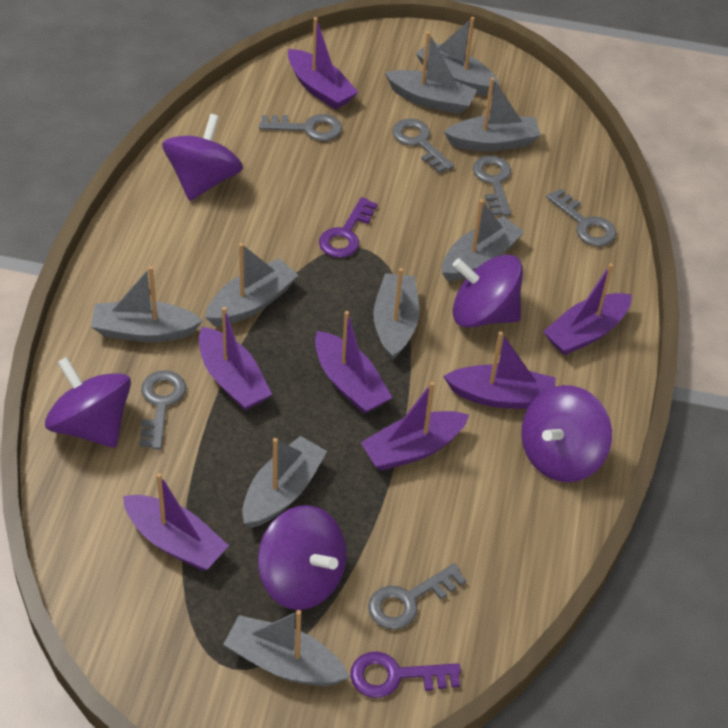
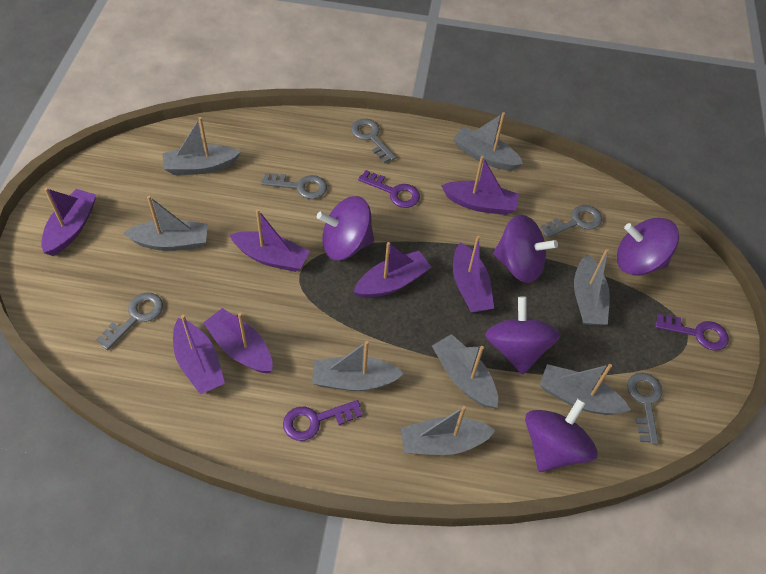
grey boat: 9 -> 8
grey key: 6 -> 5
purple key: 2 -> 3

